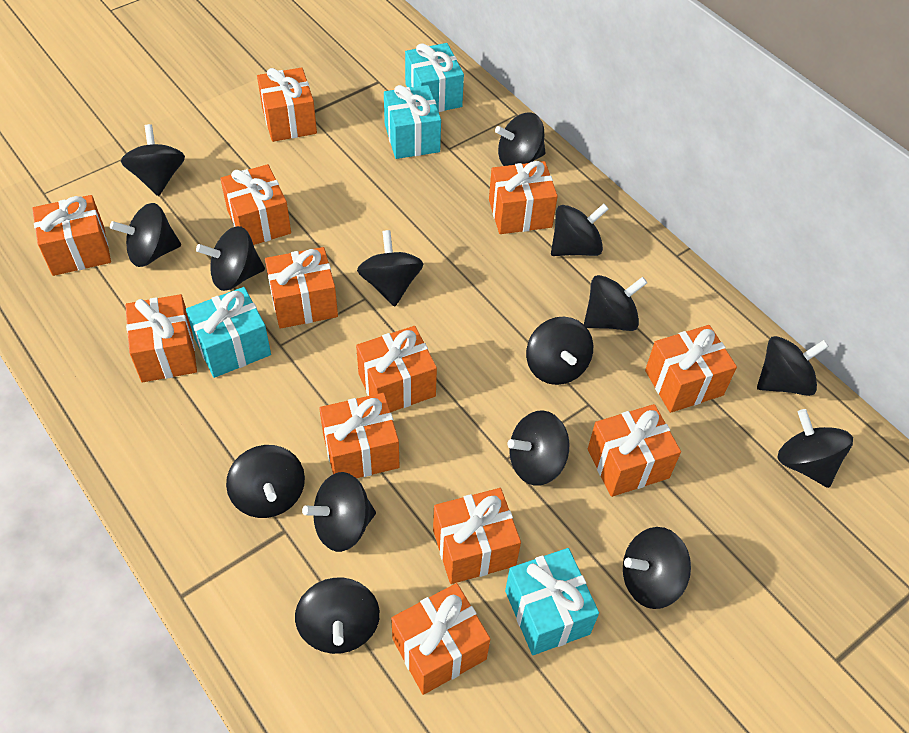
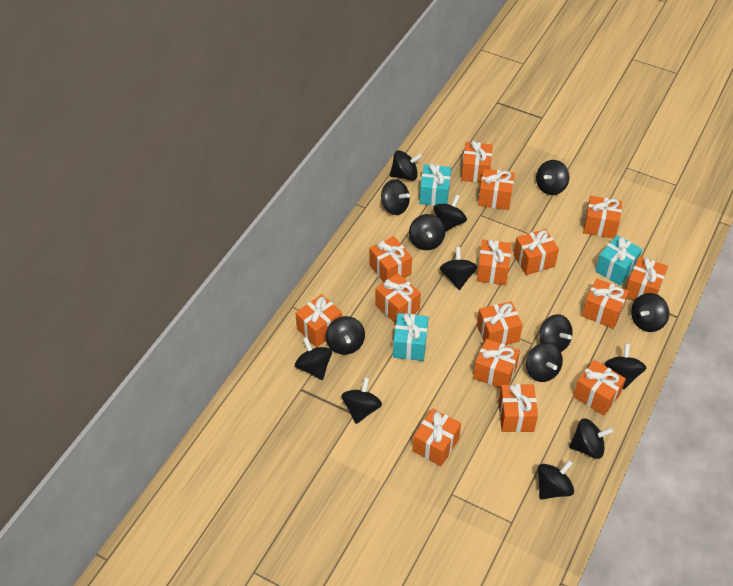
orange gift: 12 -> 15
turquoise gift: 4 -> 3

